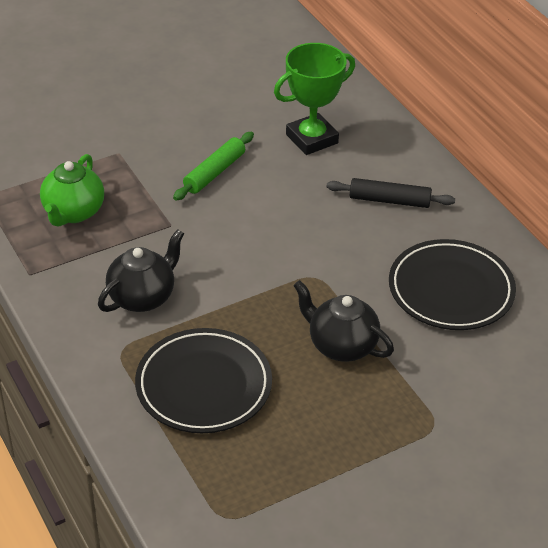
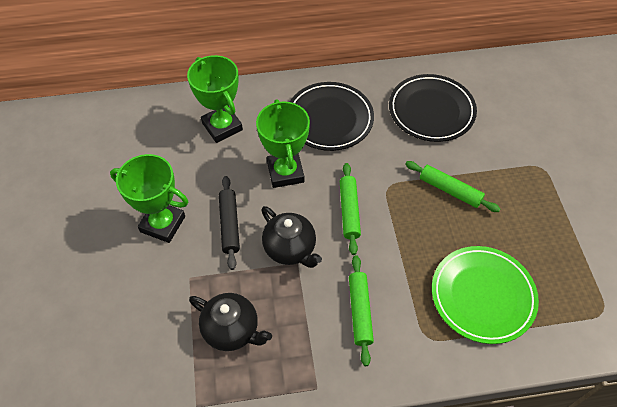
green plate: 0 -> 1
green rolling pin: 1 -> 3
green teapot: 1 -> 0
green trophy: 1 -> 3

